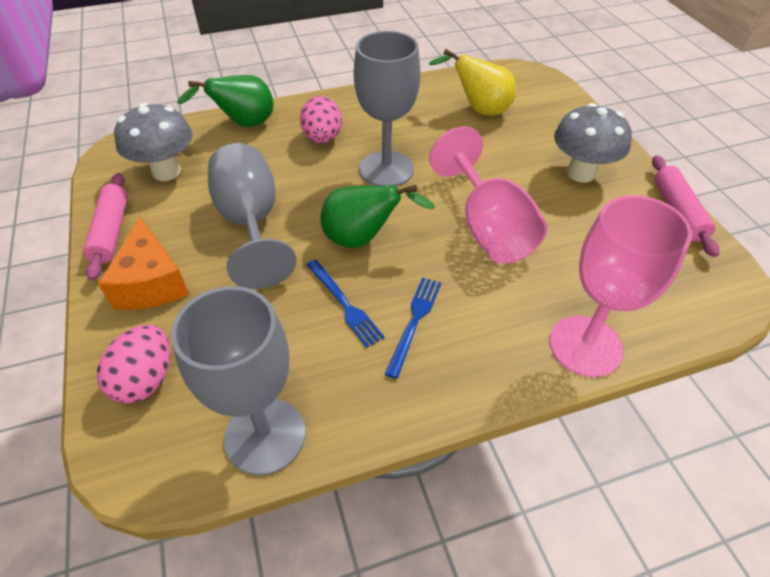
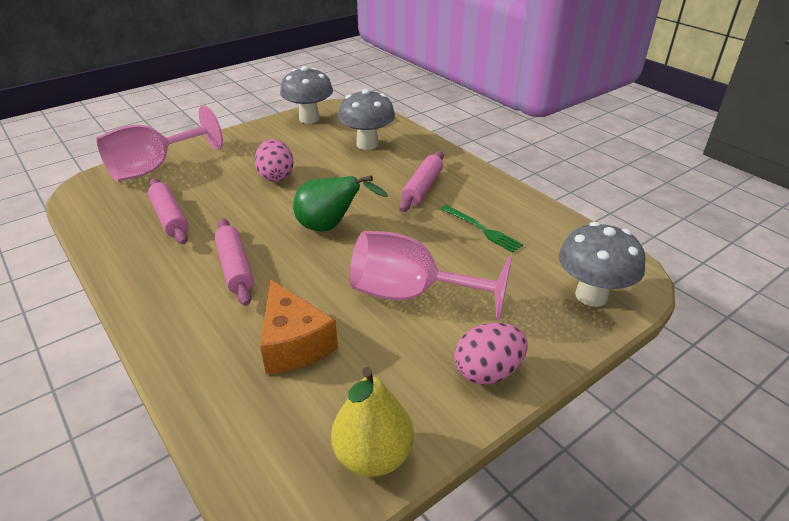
blue fork: 2 -> 0
green fork: 0 -> 1
green pear: 2 -> 1
grey goblet: 3 -> 0
grey mushroom: 2 -> 3
pink rolling pin: 2 -> 3

